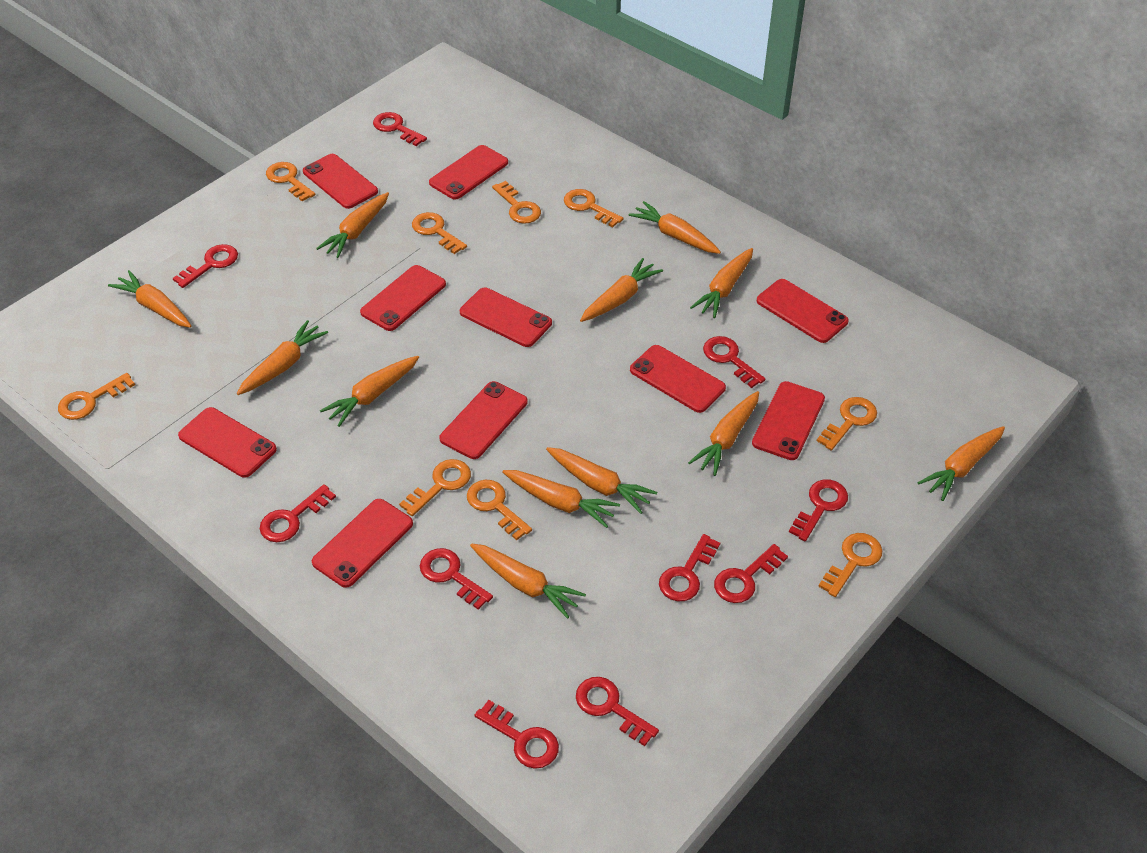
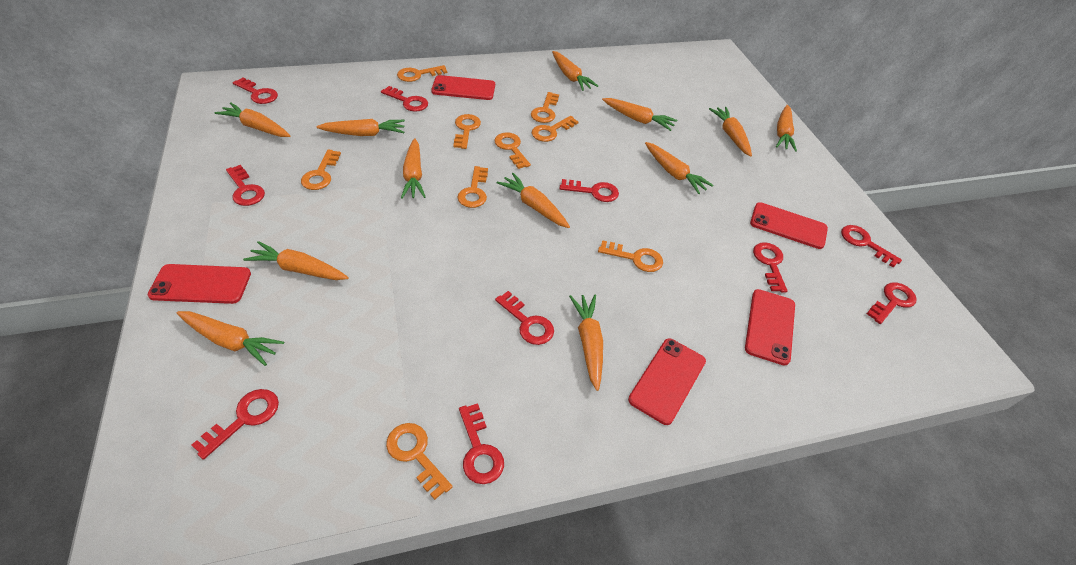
red phone: 10 -> 5

